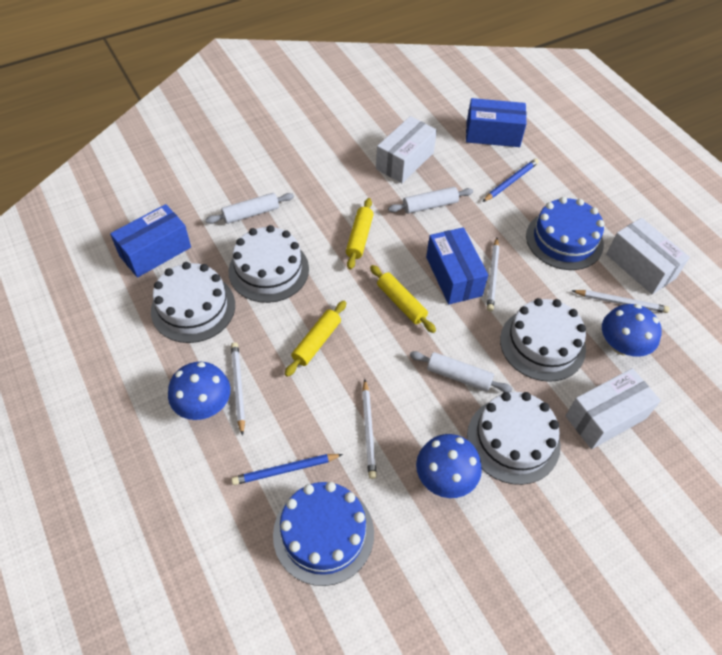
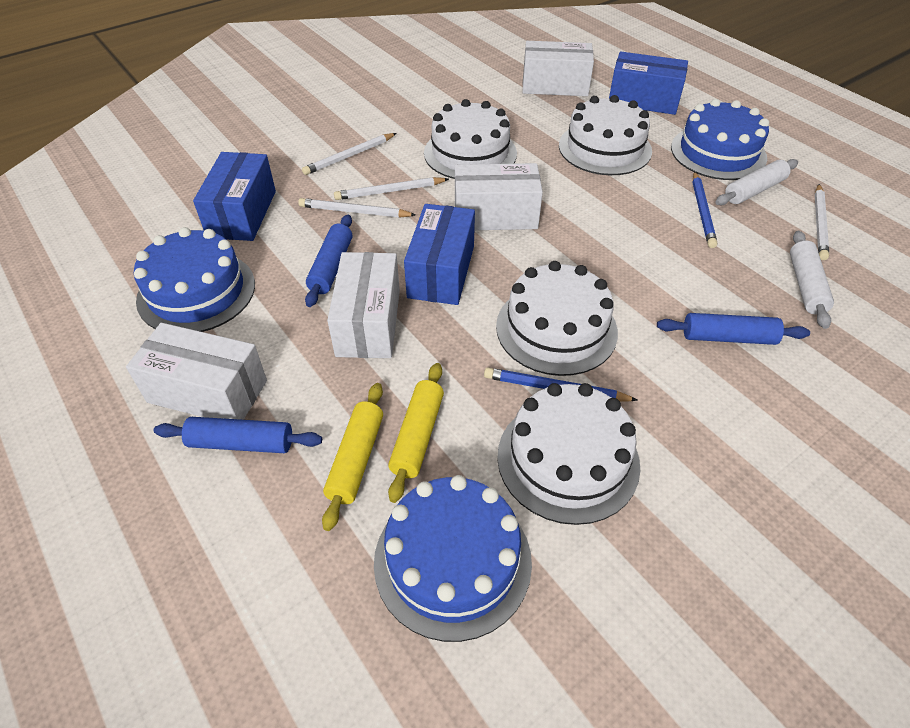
blue cake: 2 -> 3
blue mushroom: 3 -> 0
blue rolling pin: 0 -> 3
white box: 3 -> 4
white rolling pin: 3 -> 2
yellow rolling pin: 3 -> 2

